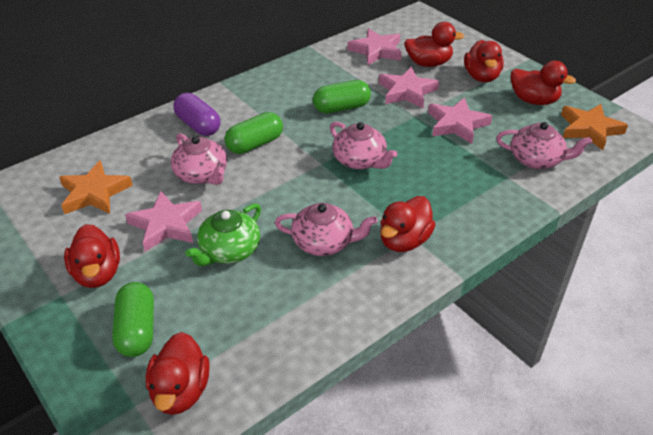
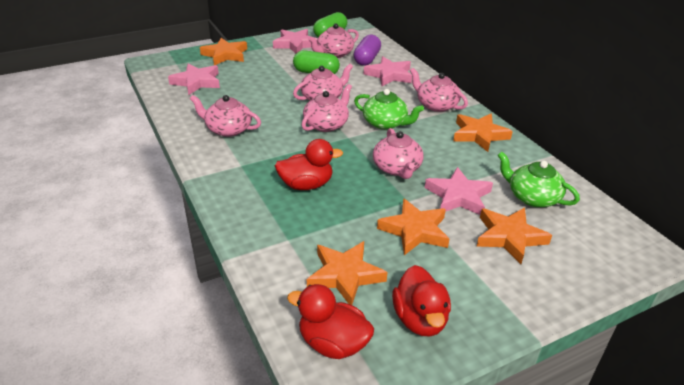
green capsule: 3 -> 2
green teapot: 1 -> 2
orange star: 2 -> 5
pink teapot: 4 -> 6
red duck: 6 -> 3

